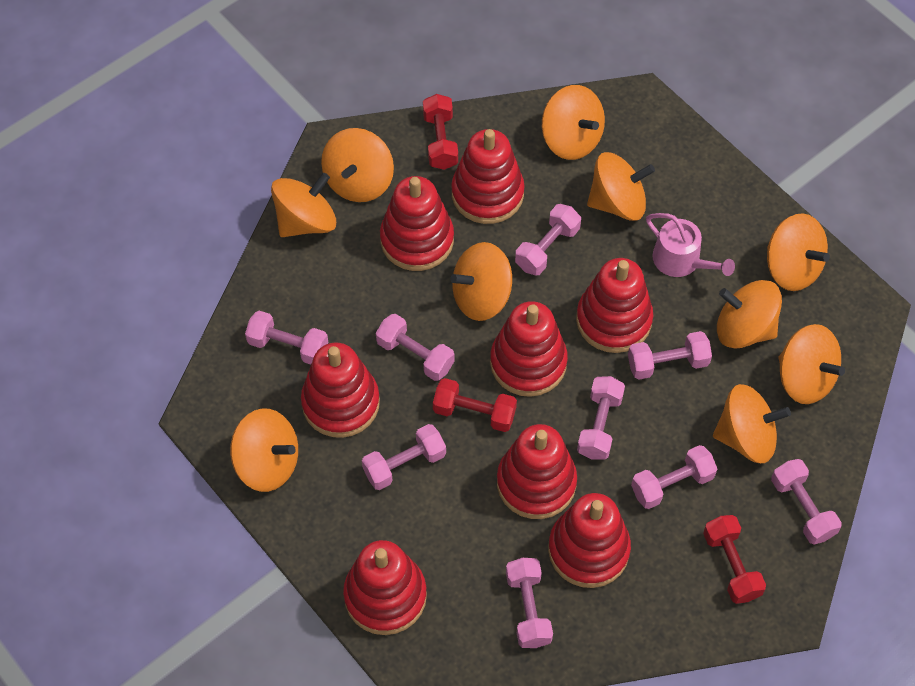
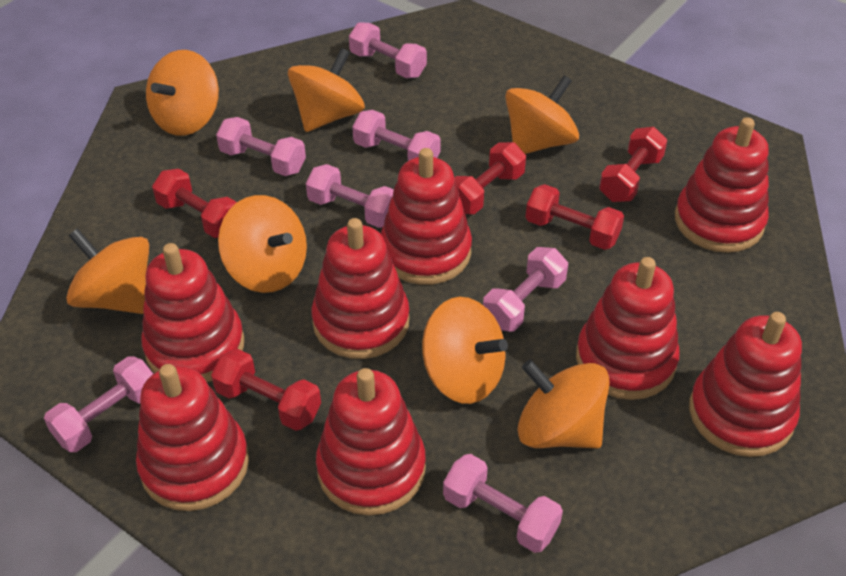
orange spinning top: 10 -> 7
pink dumbbell: 9 -> 7
pink watering can: 1 -> 0
red dumbbell: 3 -> 5

